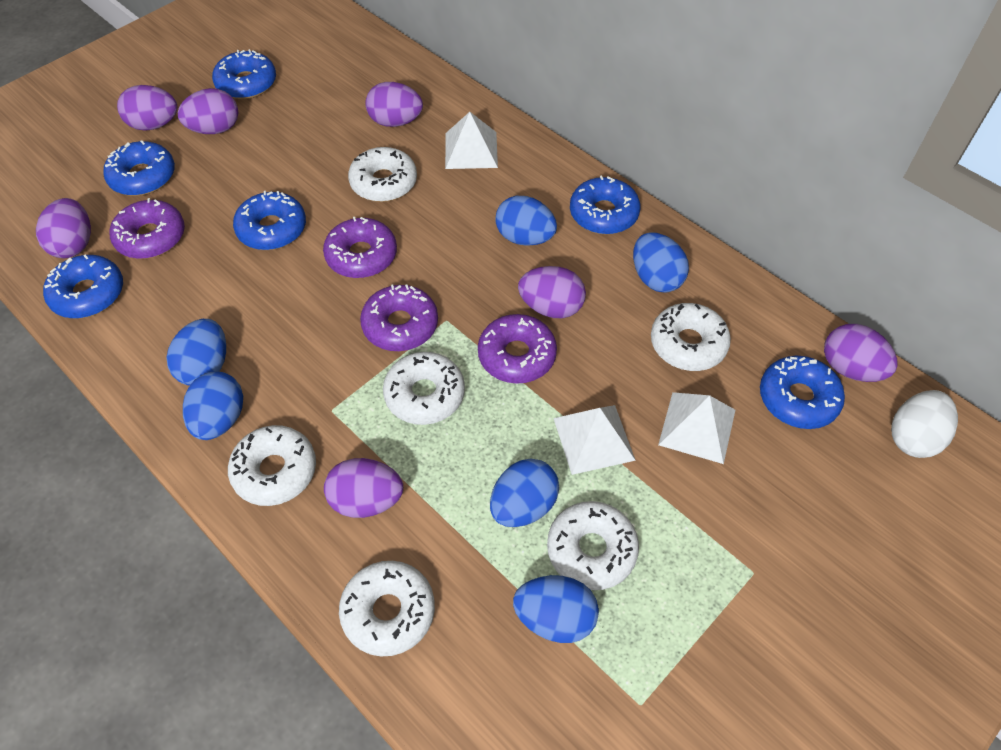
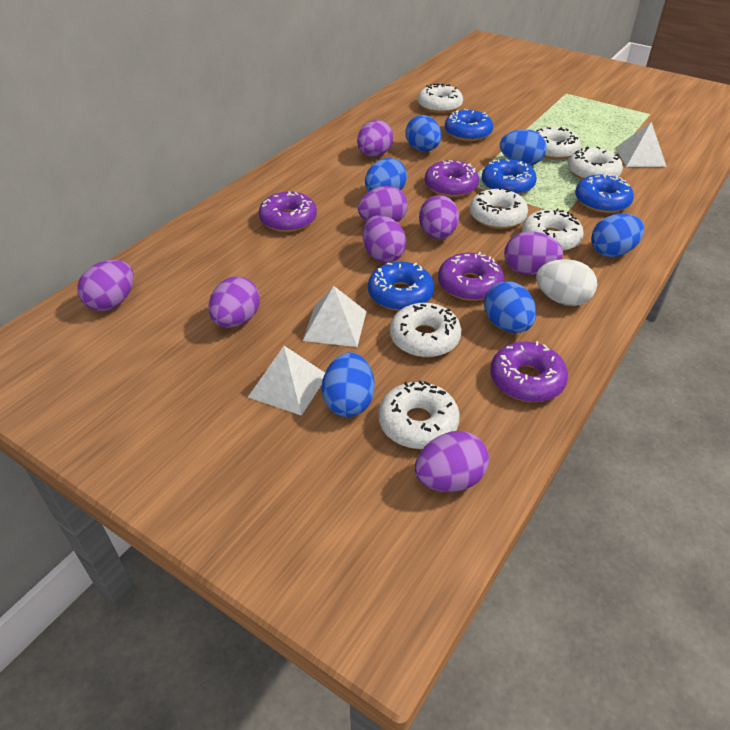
blue donut: 6 -> 4
purple egg: 7 -> 8
white donut: 6 -> 7

